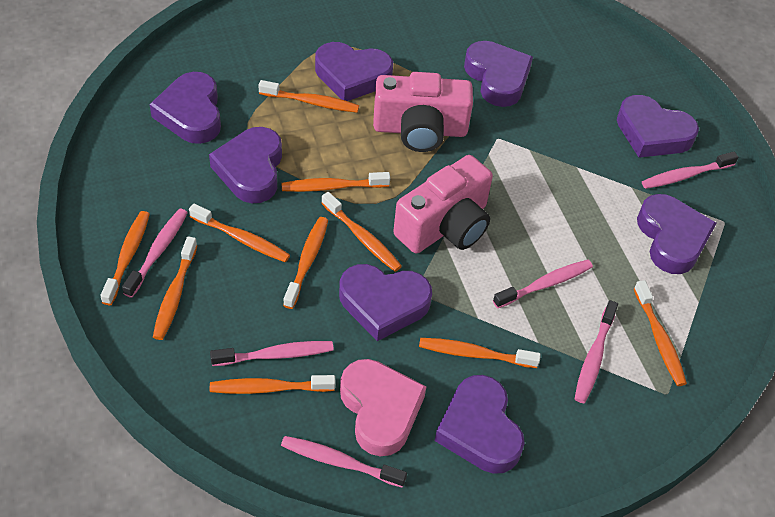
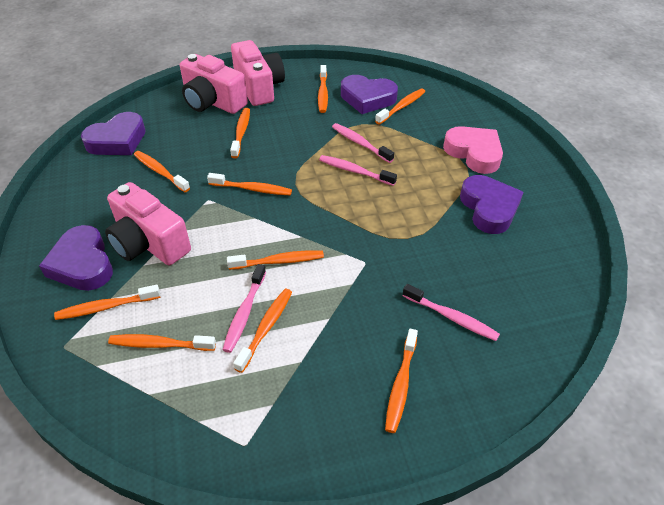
pink camera: 2 -> 3
pink toothbrush: 6 -> 4
purple heart: 8 -> 4

